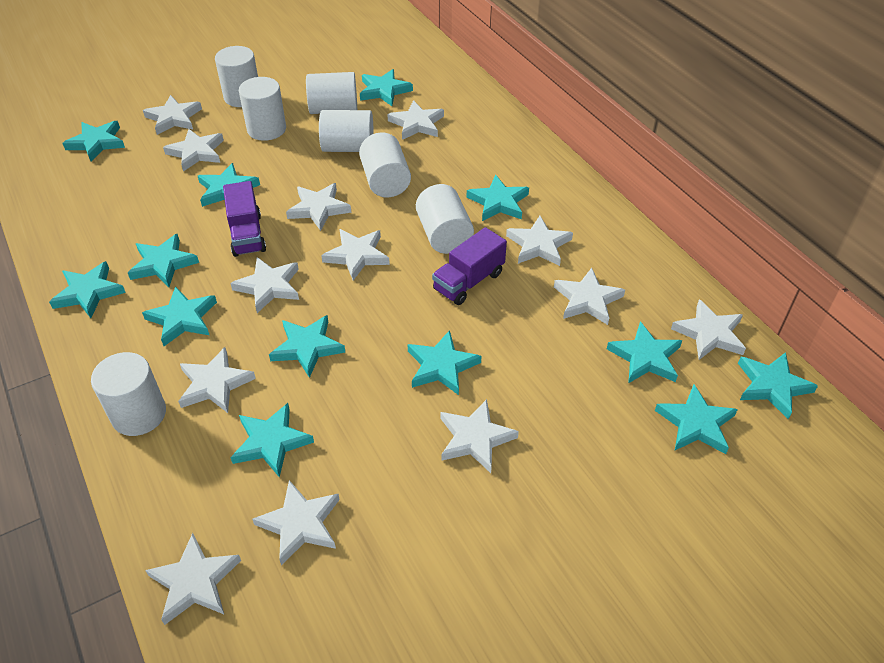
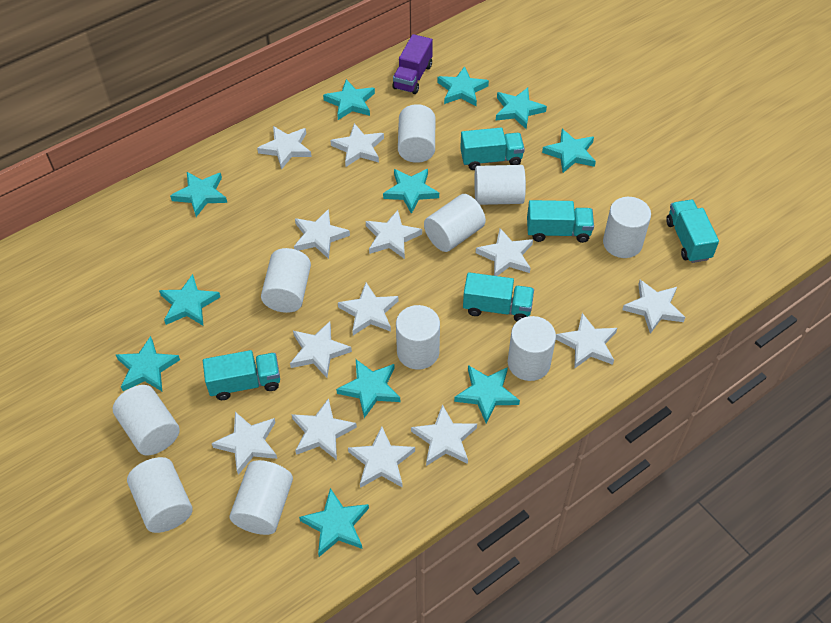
purple truck: 2 -> 1
turquoise star: 13 -> 11
turquoise truck: 0 -> 5
white cylinder: 7 -> 10

